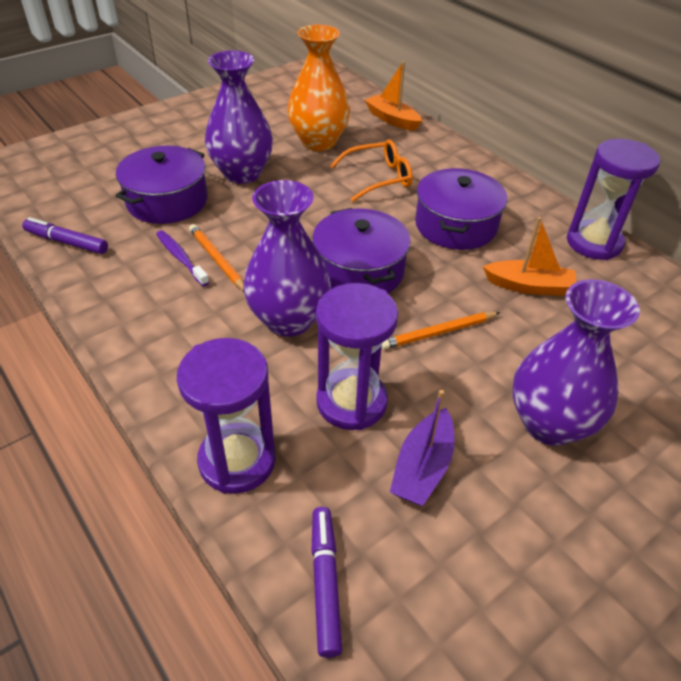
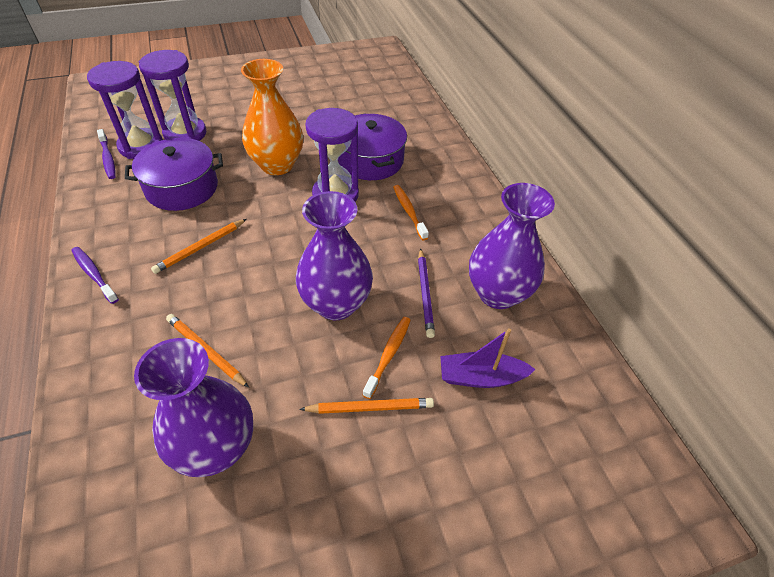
orange boat: 2 -> 0
orange glasses: 1 -> 0
orange pencil: 2 -> 3
orange toothbrush: 0 -> 2
purple marker: 2 -> 0
purple pencil: 0 -> 1
purple pot: 3 -> 2
purple toothbrush: 1 -> 2

